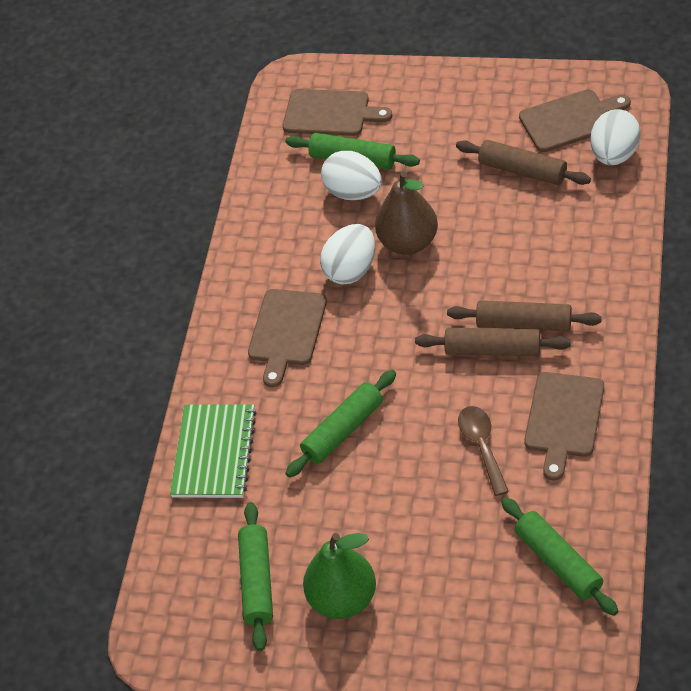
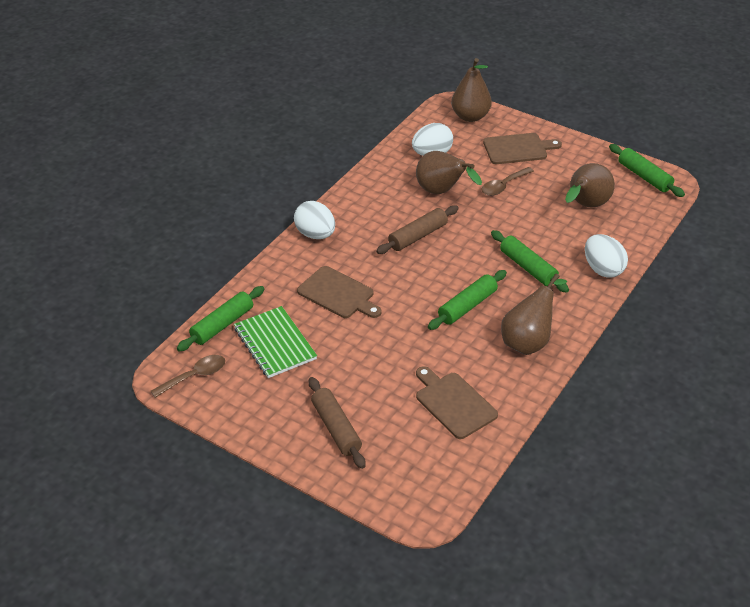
brown cutting board: 4 -> 3
brown pear: 1 -> 4
brown rolling pin: 3 -> 2
brown spoon: 1 -> 2
green pear: 1 -> 0

